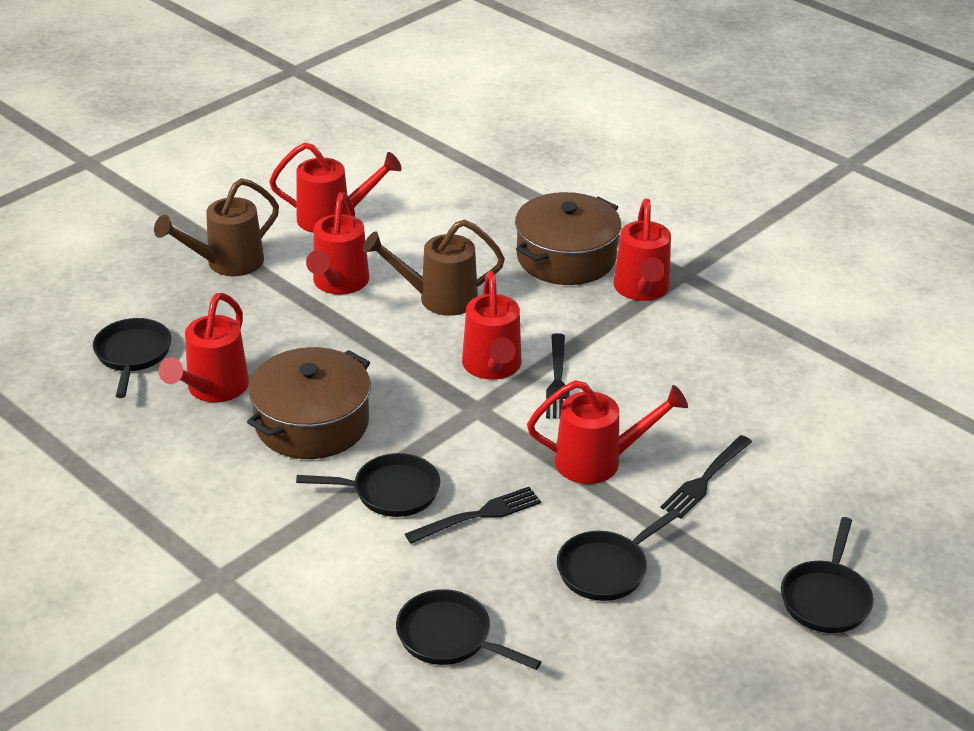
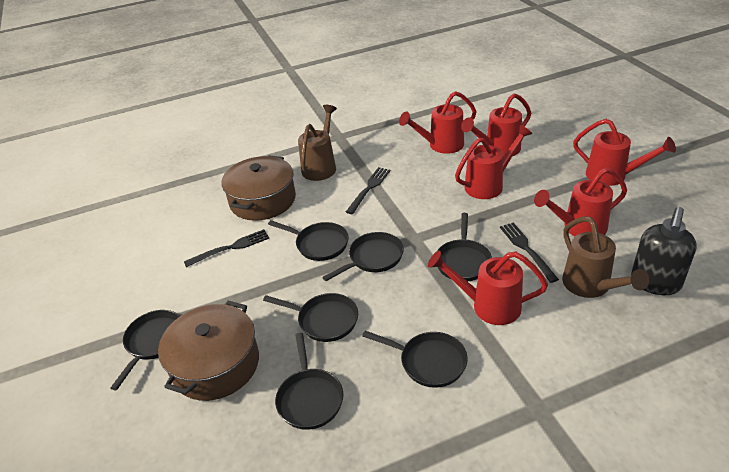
black pan: 5 -> 7
black soap dispenser: 0 -> 1

